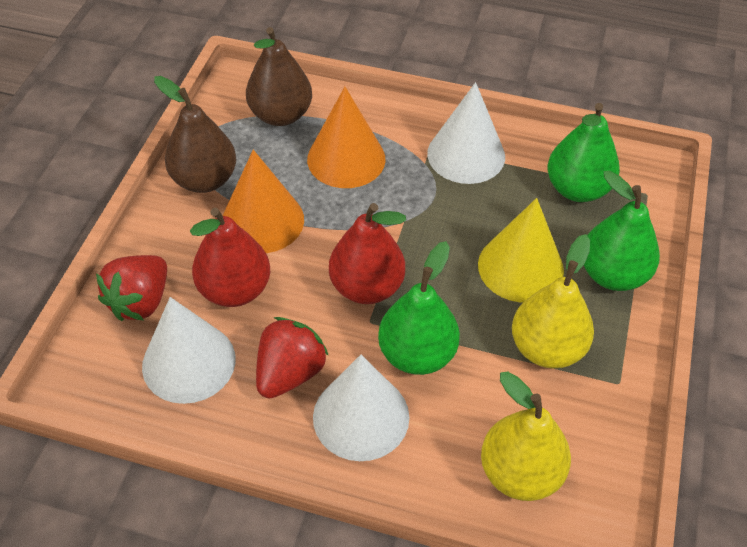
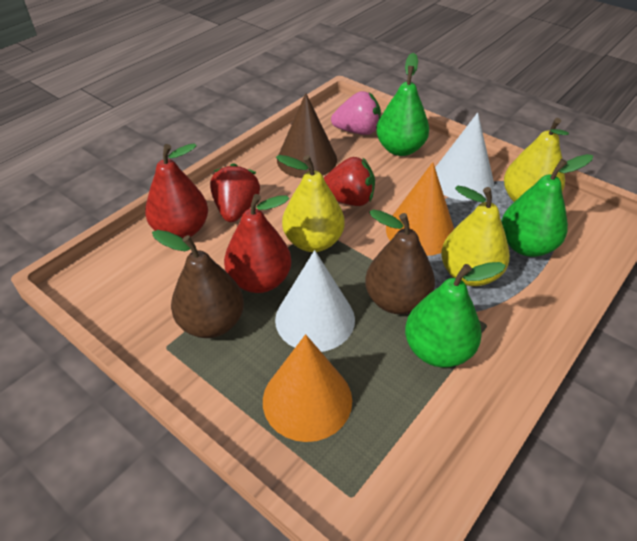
brown cone: 0 -> 1
pink strawberry: 0 -> 1
white cone: 3 -> 2
yellow cone: 1 -> 0
yellow pear: 2 -> 3

